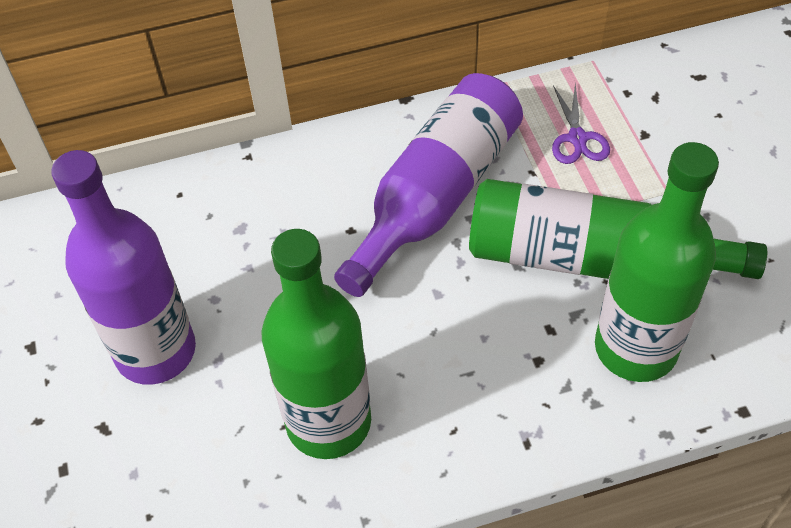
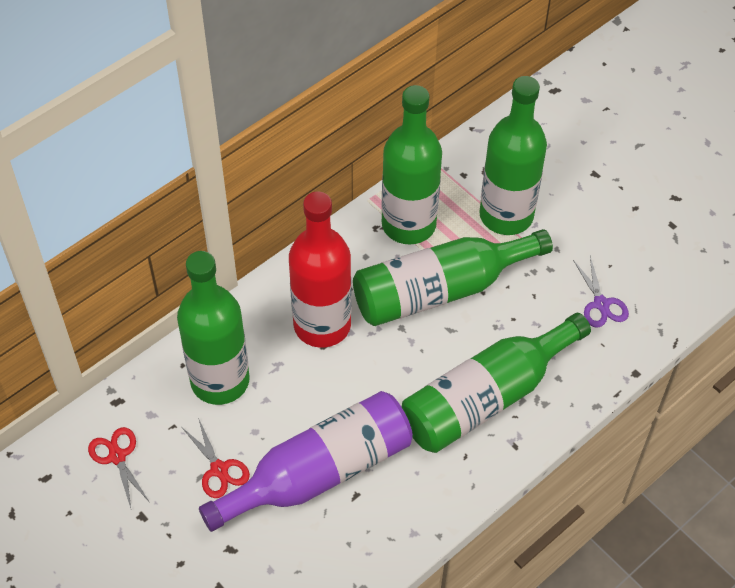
green bottle: 3 -> 5
purple bottle: 2 -> 1
red bottle: 0 -> 1
red scissors: 0 -> 2

